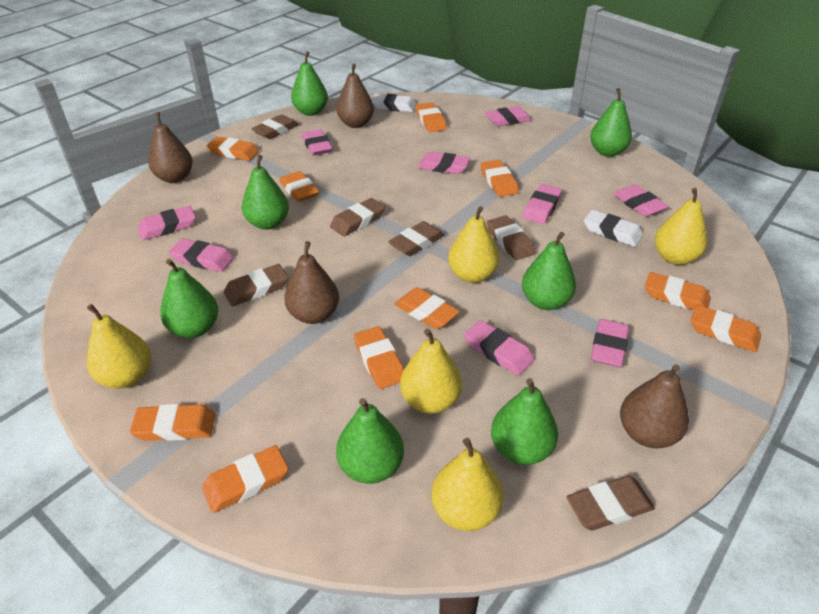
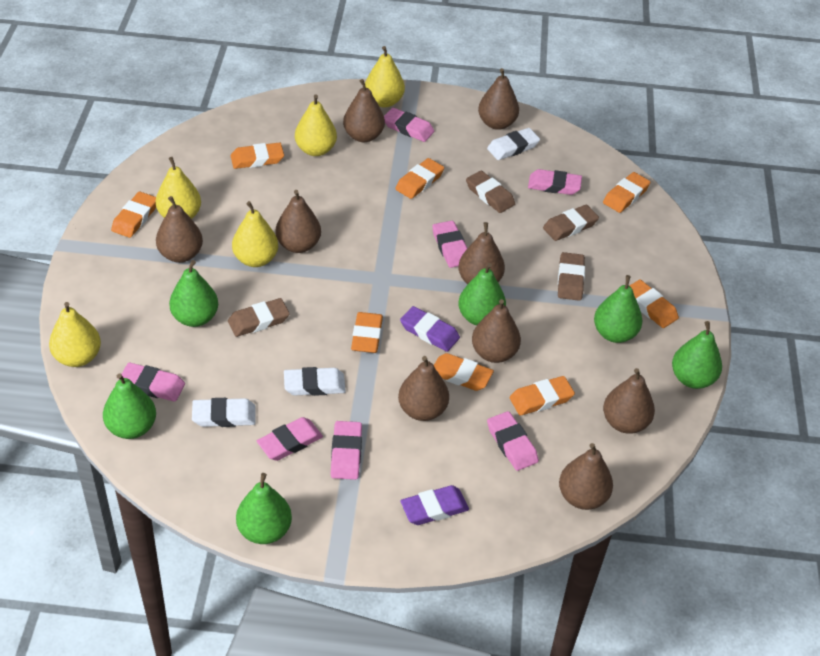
brown eraser: 6 -> 4
brown pear: 4 -> 9
green pear: 7 -> 6
orange eraser: 10 -> 8
pink eraser: 9 -> 7
purple eraser: 0 -> 2
white eraser: 2 -> 3

